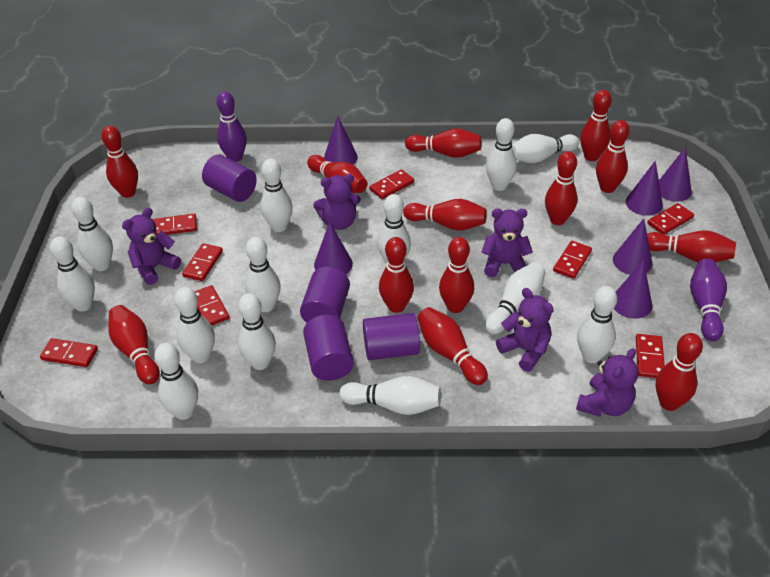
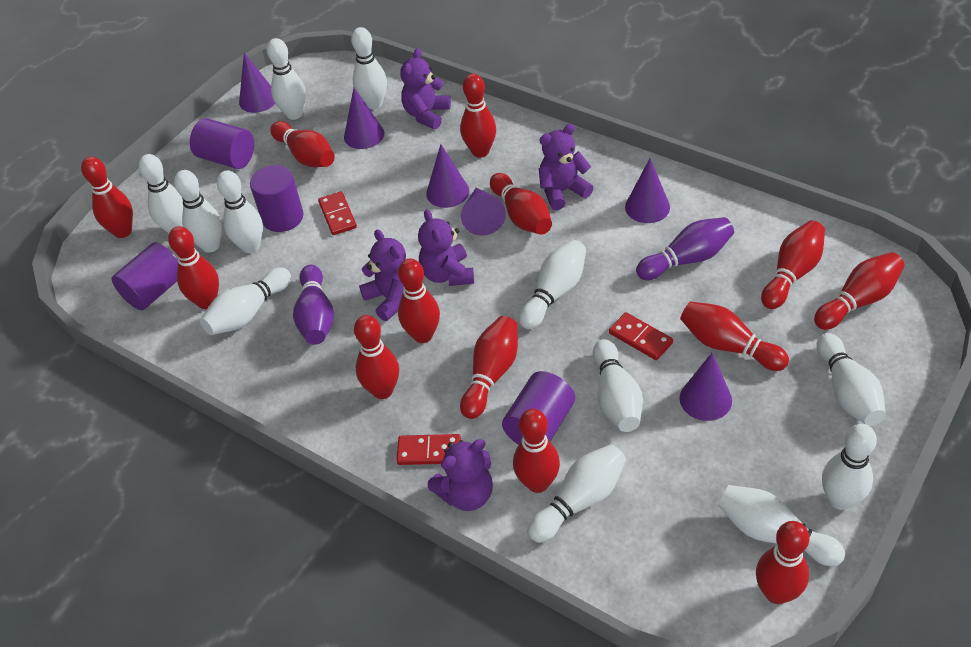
red domino: 8 -> 3
white bowling pin: 13 -> 12

